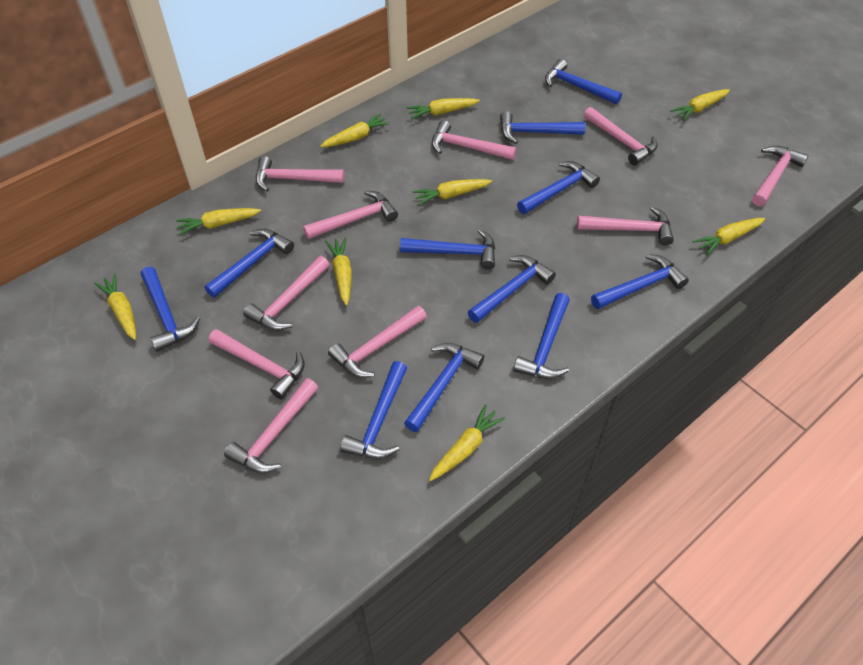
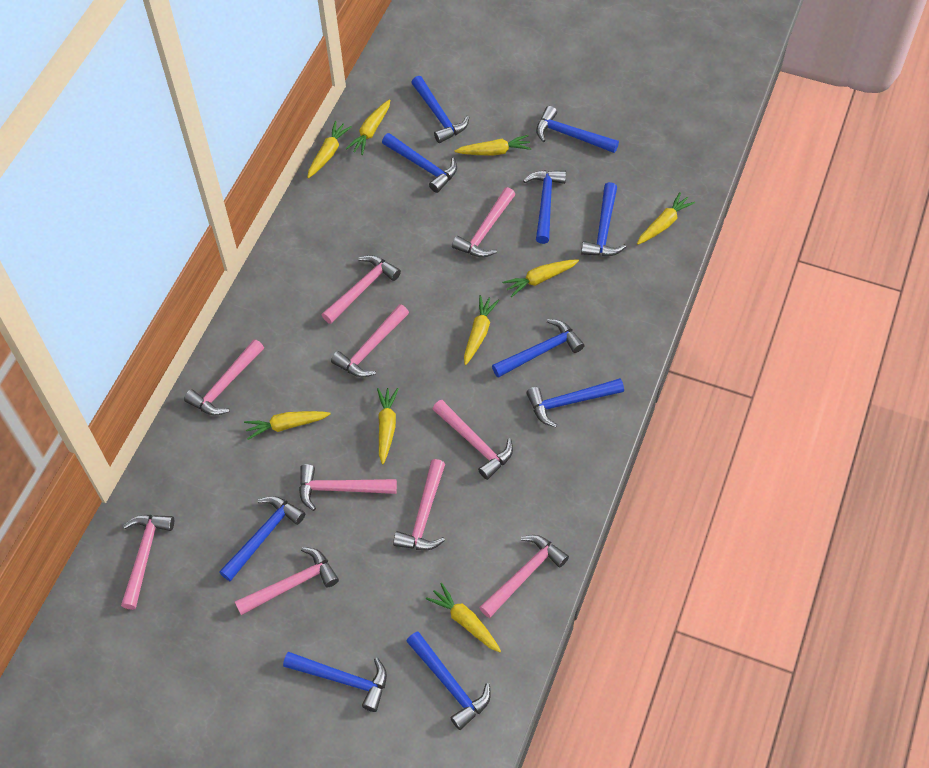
blue hammer: 11 -> 10

